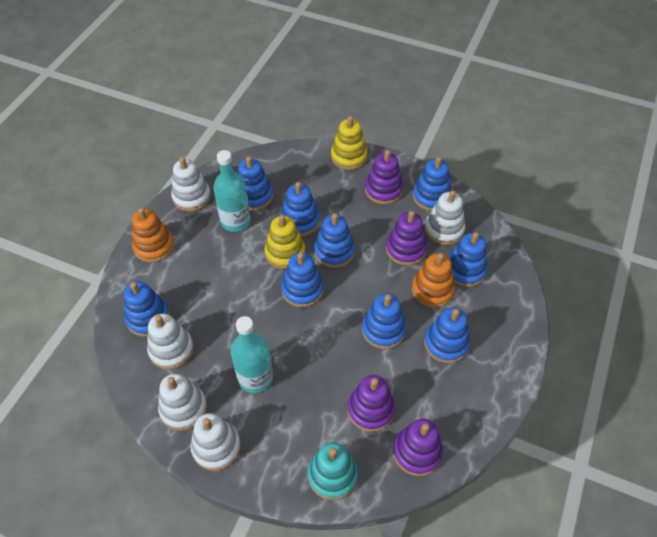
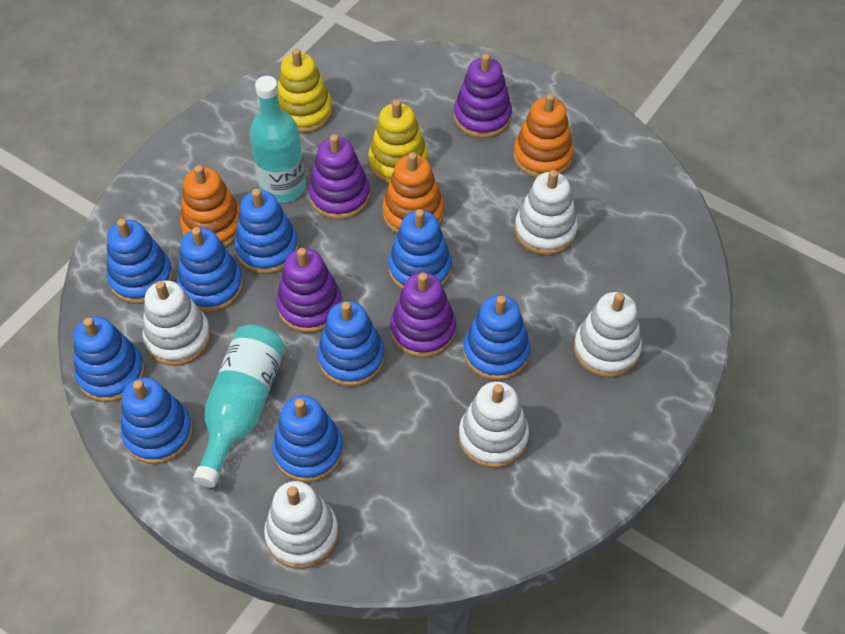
orange stacking toy: 2 -> 3
turquoise stacking toy: 1 -> 0

